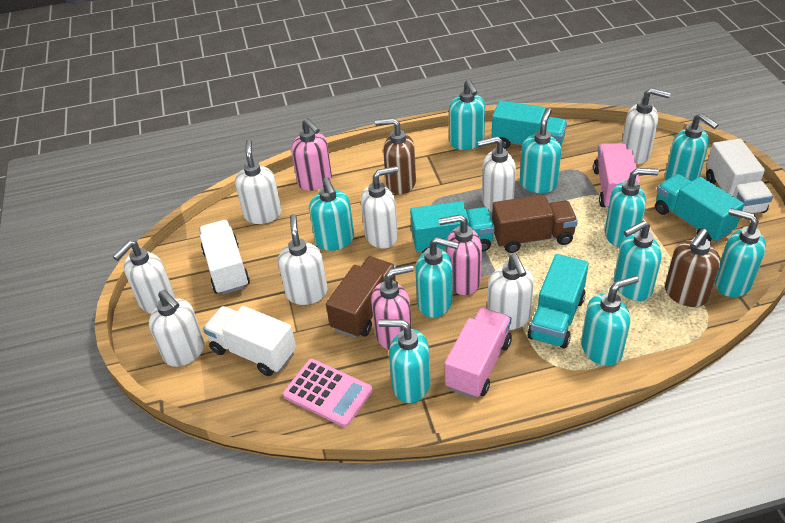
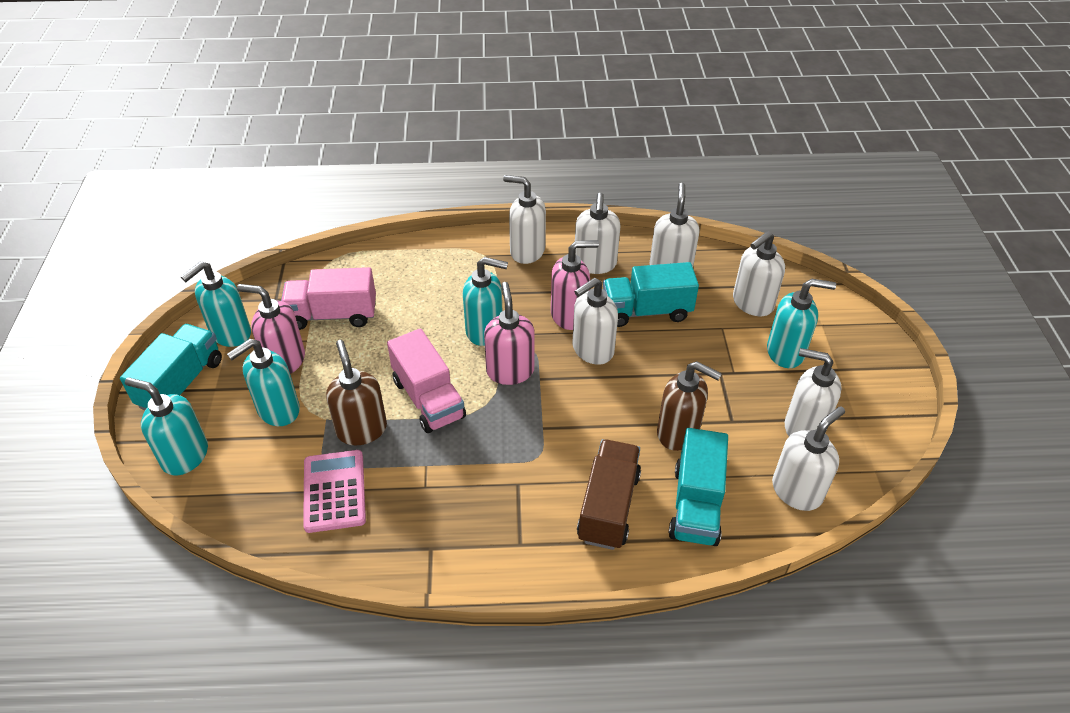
brown truck: 2 -> 1
turquoise soap dispenser: 10 -> 5
turquoise truck: 4 -> 3
white soap dispenser: 8 -> 7
white truck: 3 -> 0

